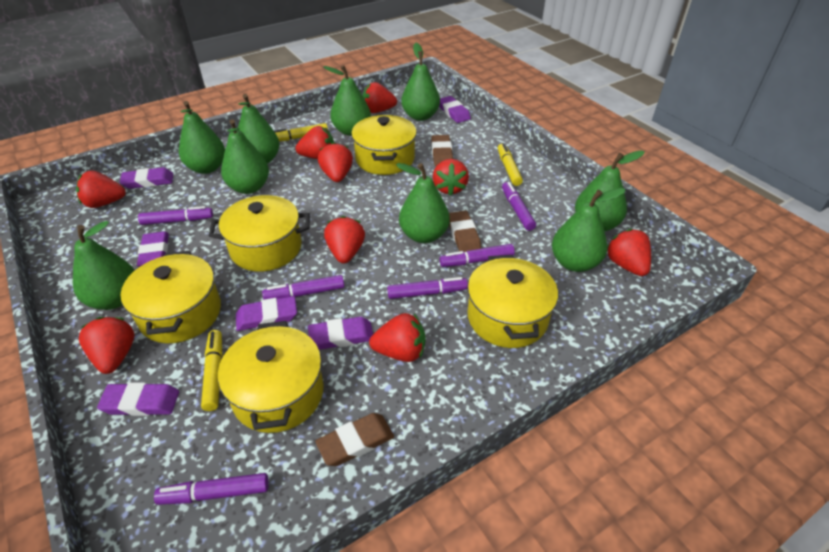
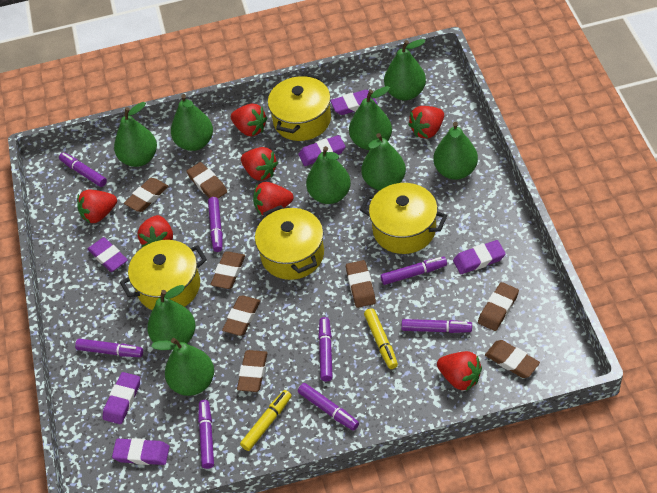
brown eraser: 3 -> 8
purple marker: 6 -> 8
red strawberry: 9 -> 7
yellow marker: 3 -> 2
yellow pot: 5 -> 4

